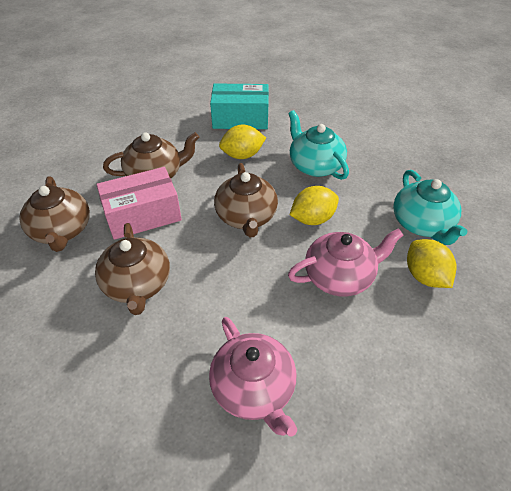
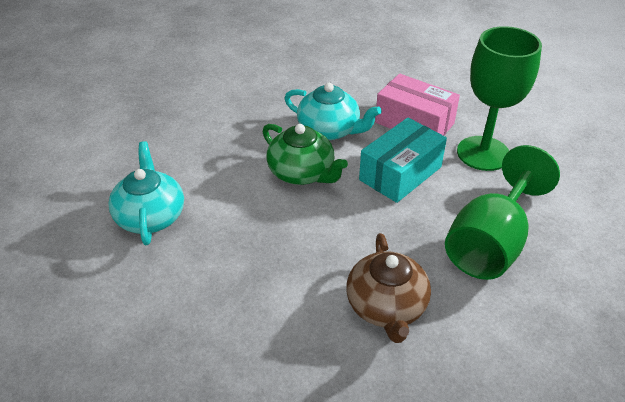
brown teapot: 4 -> 1
green goblet: 0 -> 2
green teapot: 0 -> 1
pink teapot: 2 -> 0
yellow lemon: 3 -> 0

